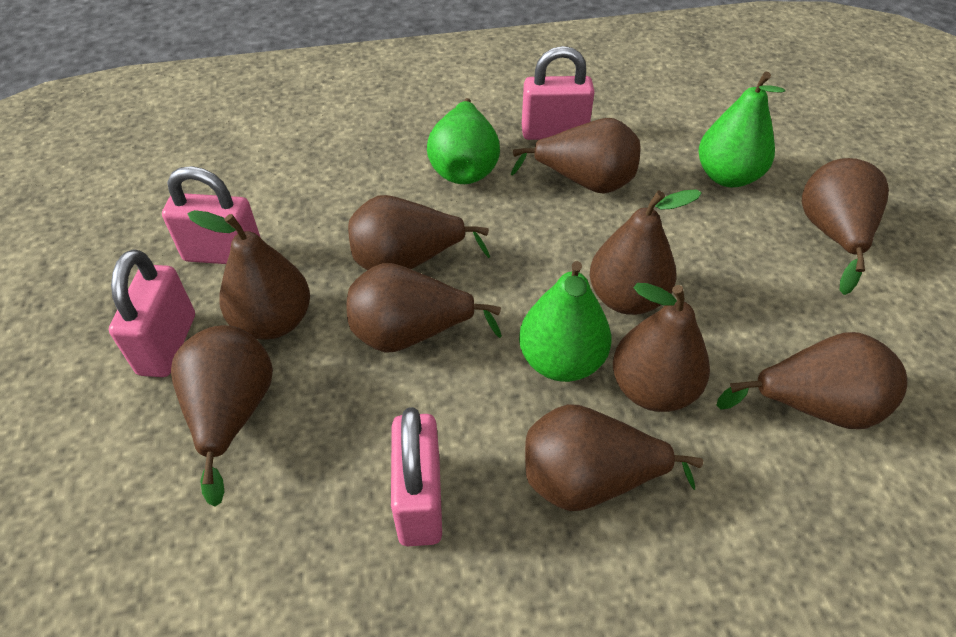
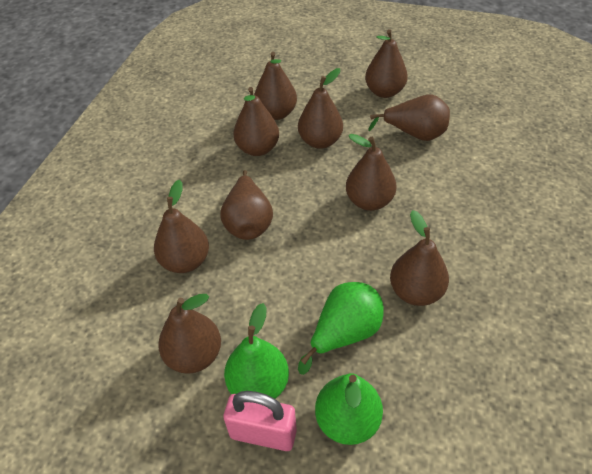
pink padlock: 4 -> 1

